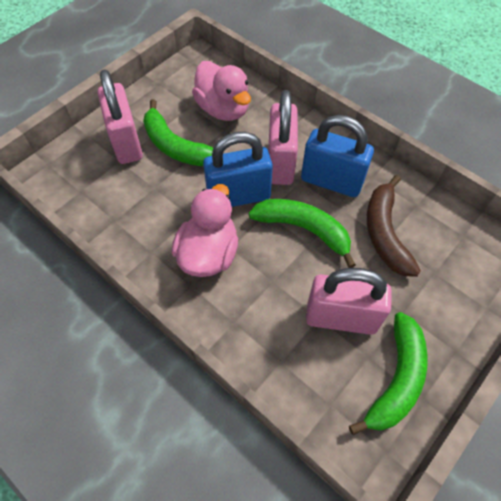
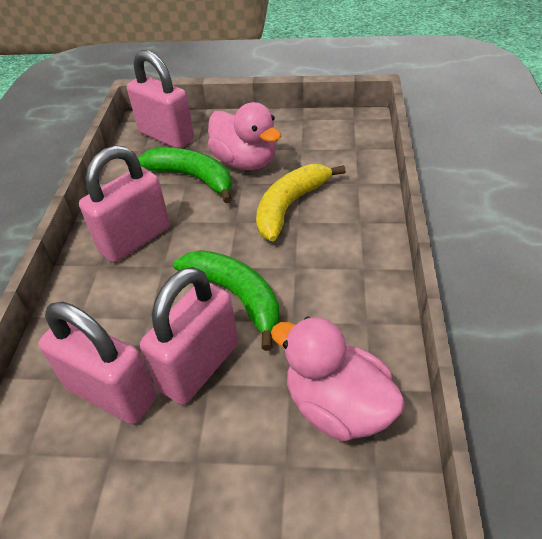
blue padlock: 2 -> 0
brown banana: 1 -> 0
green banana: 3 -> 2
pink padlock: 3 -> 4
yellow banana: 0 -> 1

